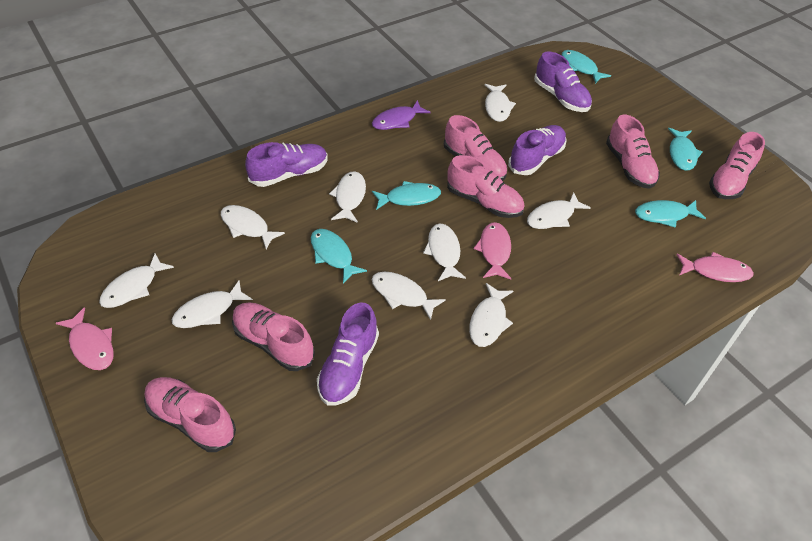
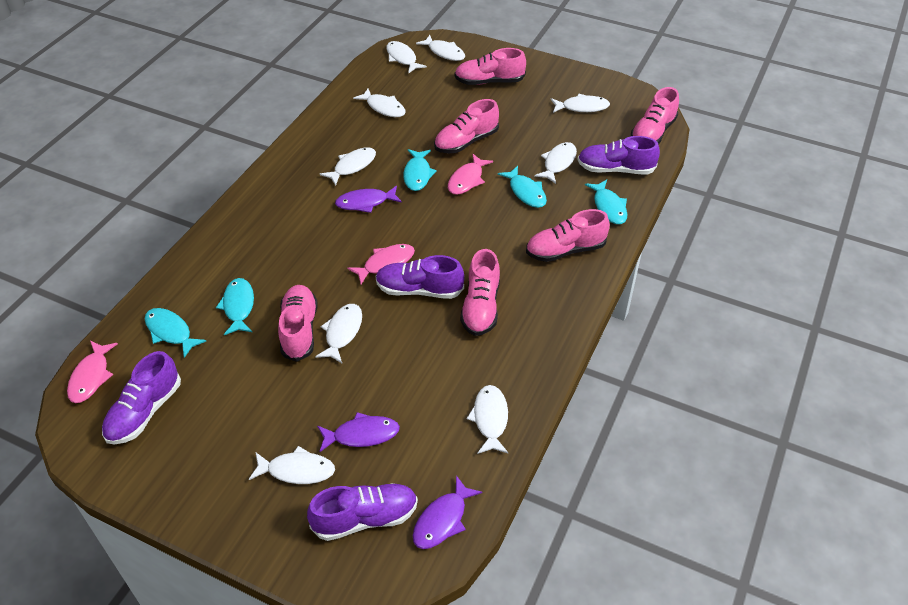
purple fish: 1 -> 3

